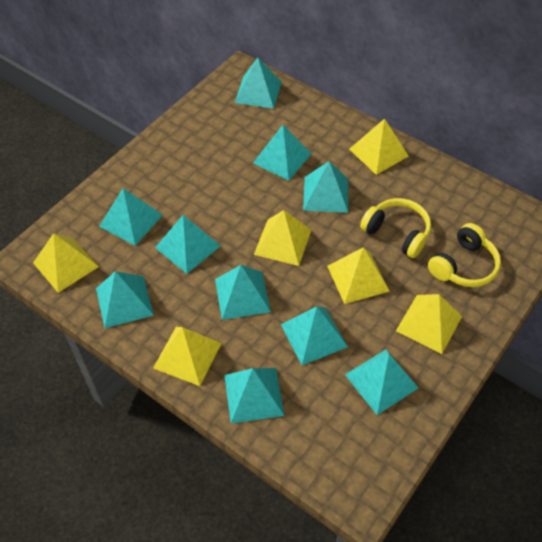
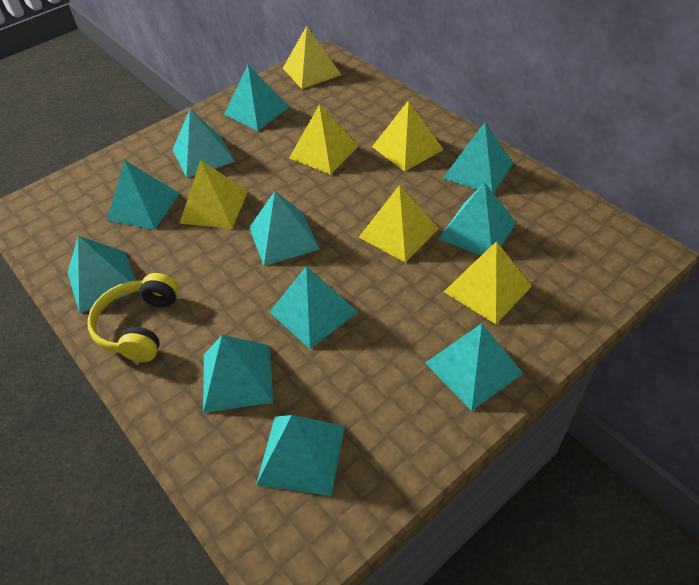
turquoise pyramid: 10 -> 11
yellow headphones: 2 -> 1

